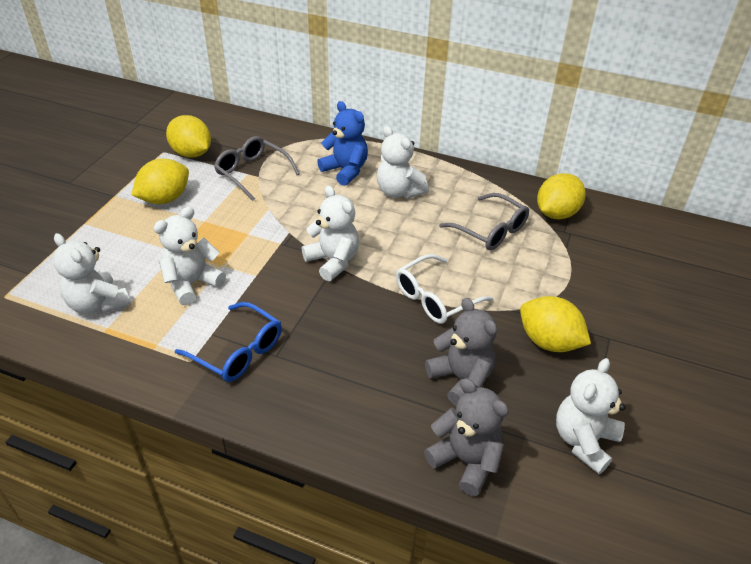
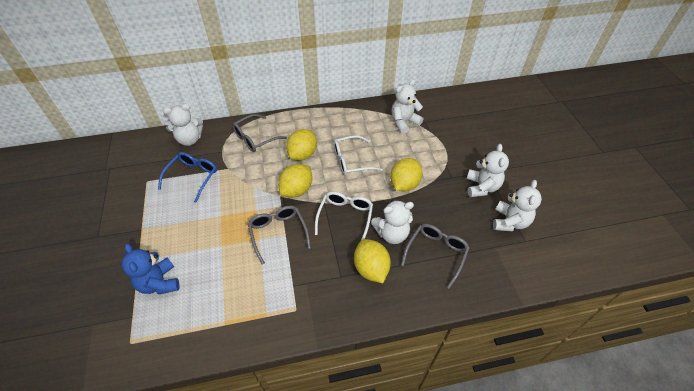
grey glasses: 2 -> 3
grey teddy bear: 2 -> 0
white glasses: 1 -> 2

